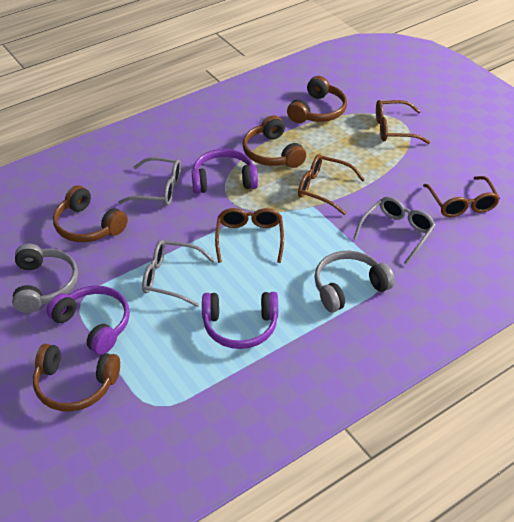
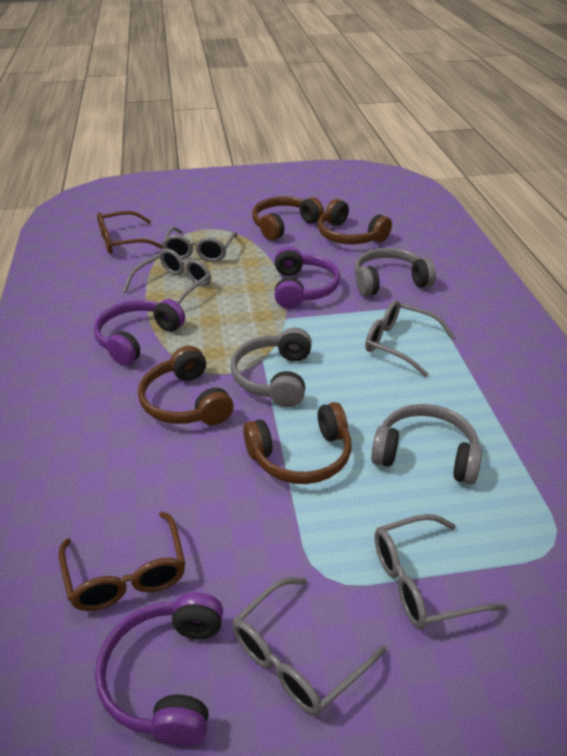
brown glasses: 4 -> 2
grey glasses: 3 -> 5
grey headphones: 2 -> 3

